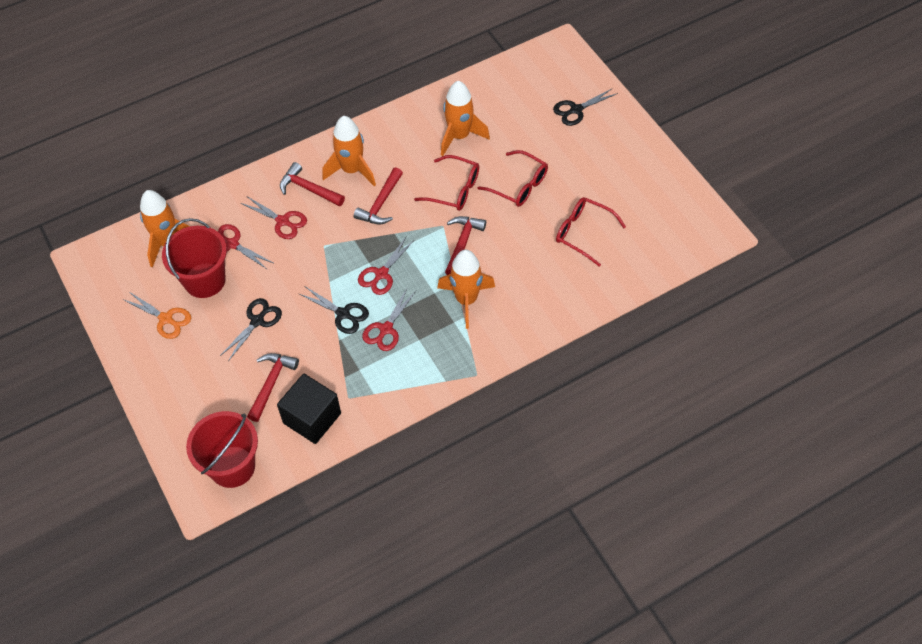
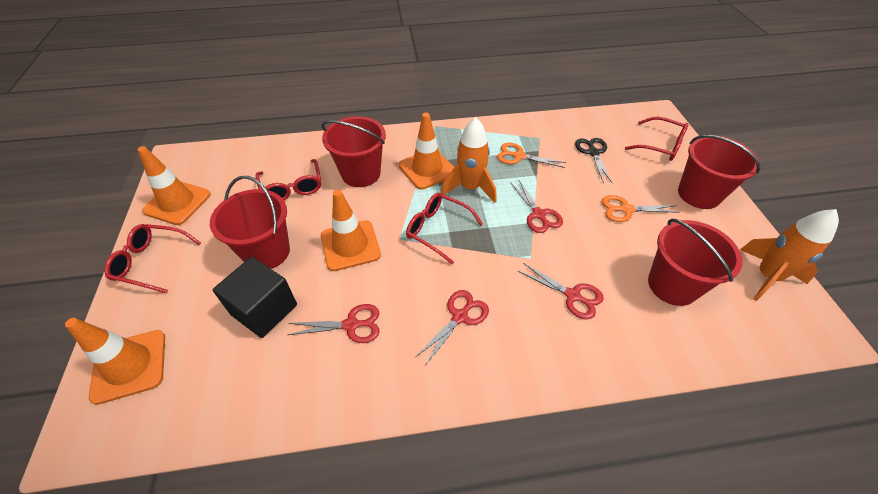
black scissors: 3 -> 1
orange rocket: 4 -> 2
orange scissors: 1 -> 2
orange traffic cone: 0 -> 4
red bucket: 2 -> 4
red glasses: 3 -> 4
red hammer: 4 -> 0

